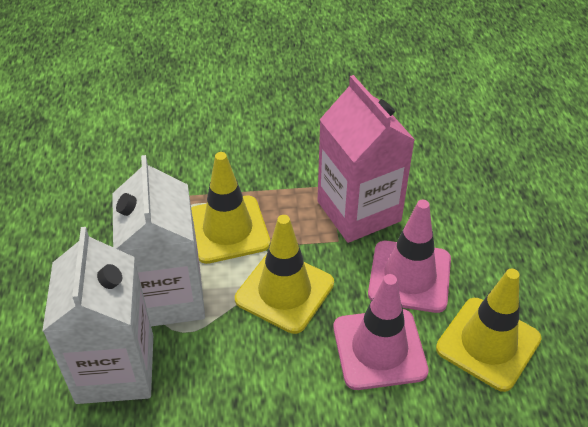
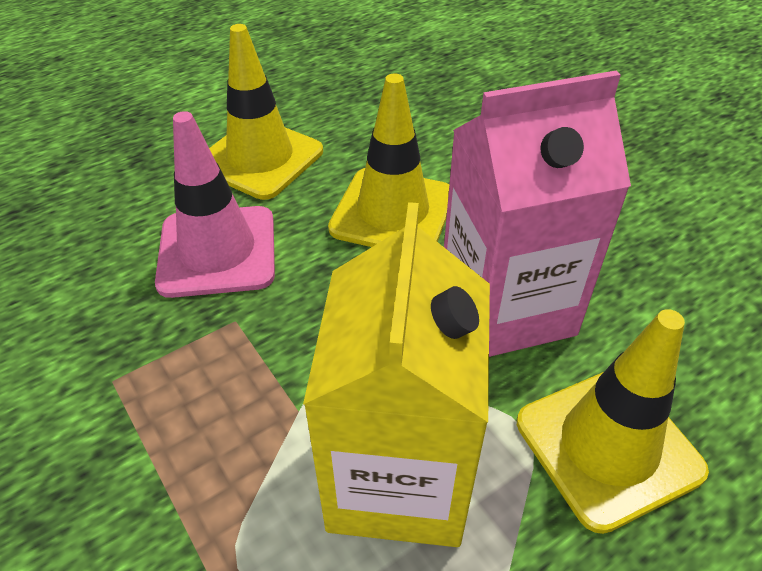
pink traffic cone: 2 -> 1
white carton: 2 -> 0
yellow carton: 0 -> 1

